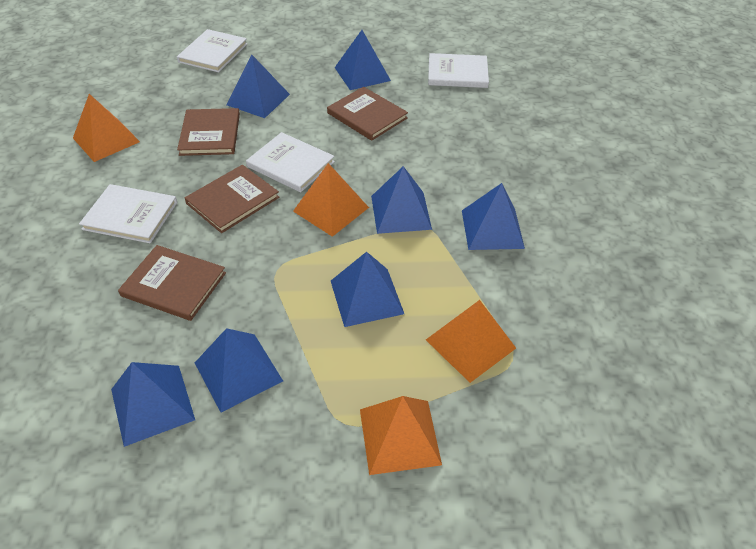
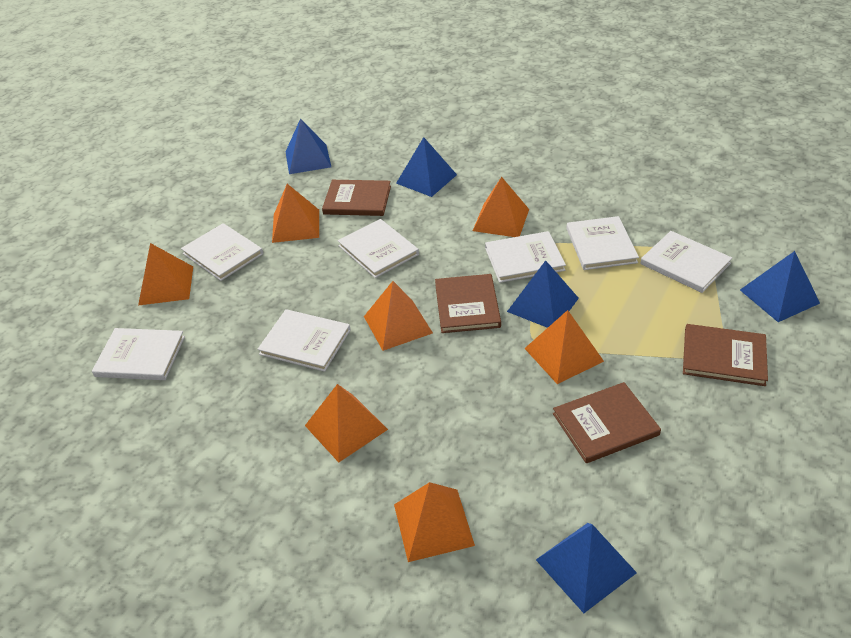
blue pyramid: 7 -> 5
orange pyramid: 4 -> 7
white book: 4 -> 7

